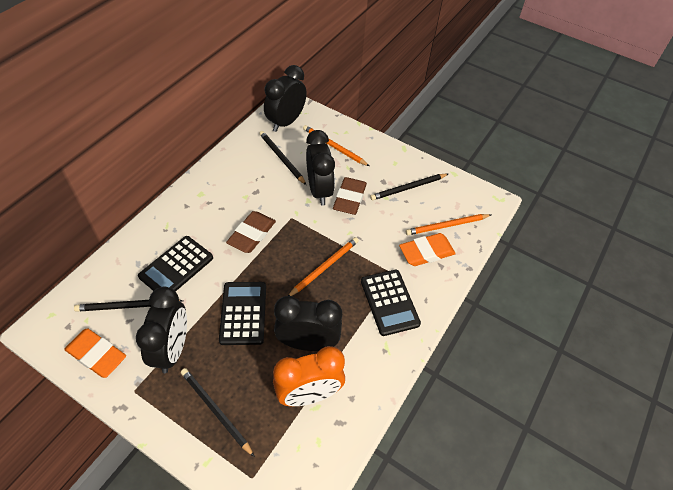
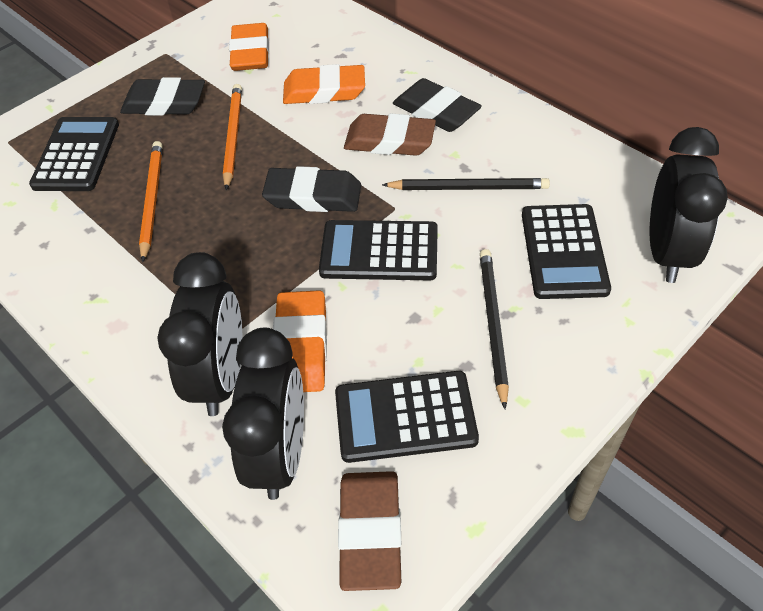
black calculator: 3 -> 4
black clock: 4 -> 3
black eraser: 0 -> 3
black pencil: 4 -> 2
orange clock: 1 -> 0
orange eraser: 2 -> 3
orange pencil: 3 -> 2

